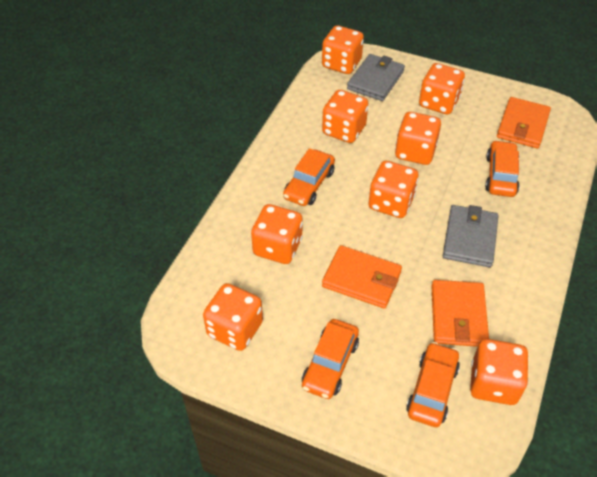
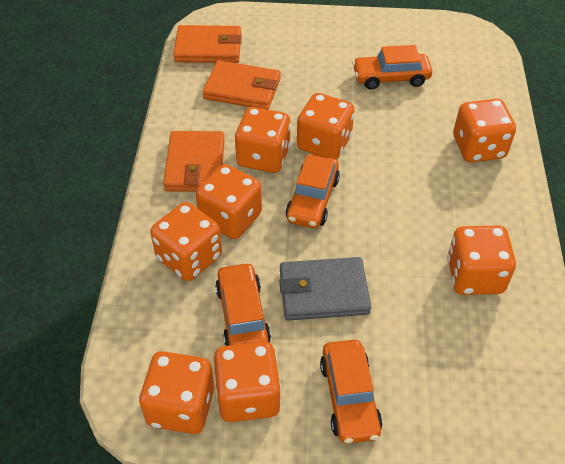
grey wallet: 2 -> 1

